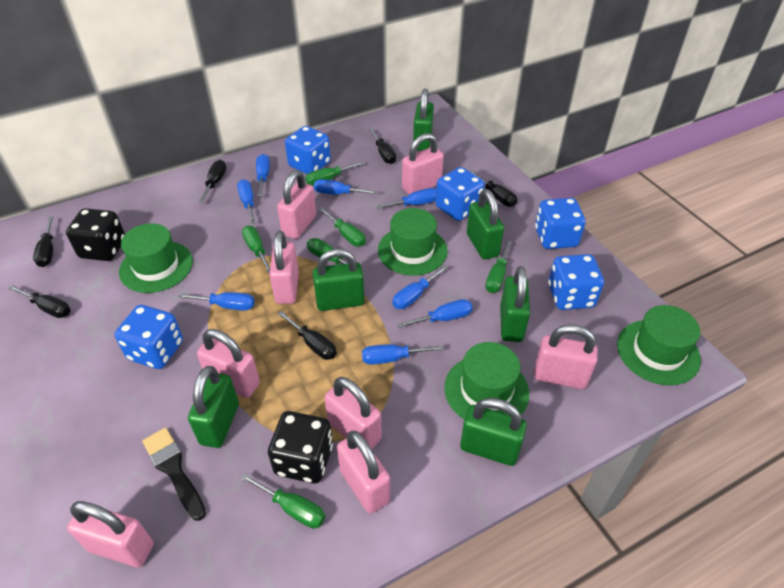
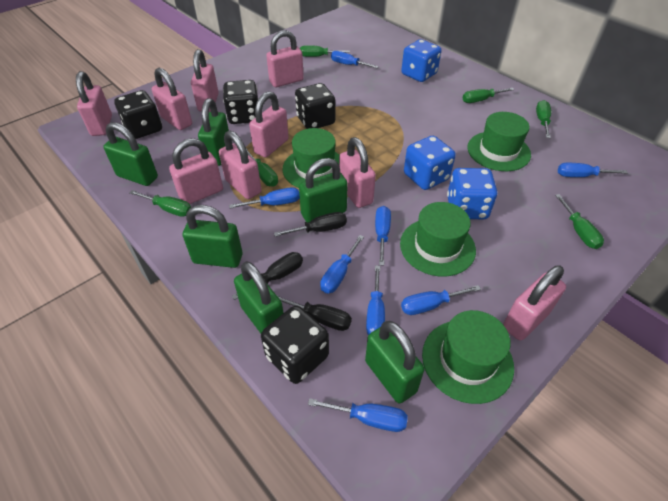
black brush: 1 -> 0
black dice: 2 -> 4
black screwdriver: 6 -> 3
blue dice: 5 -> 3
pink padlock: 8 -> 9

